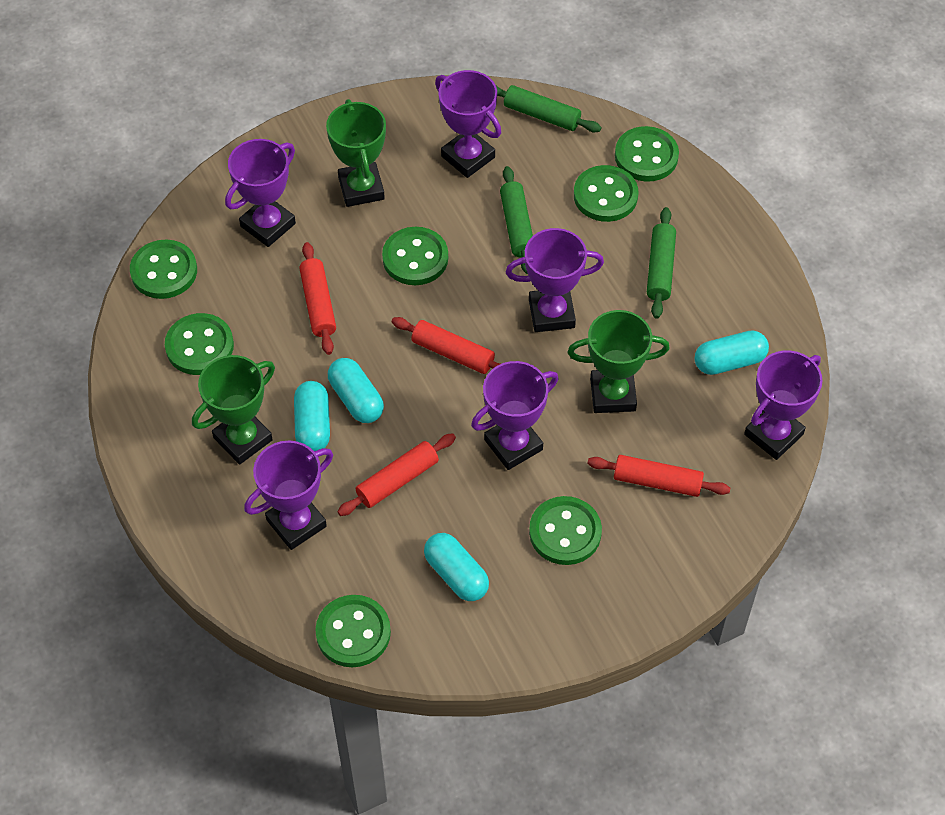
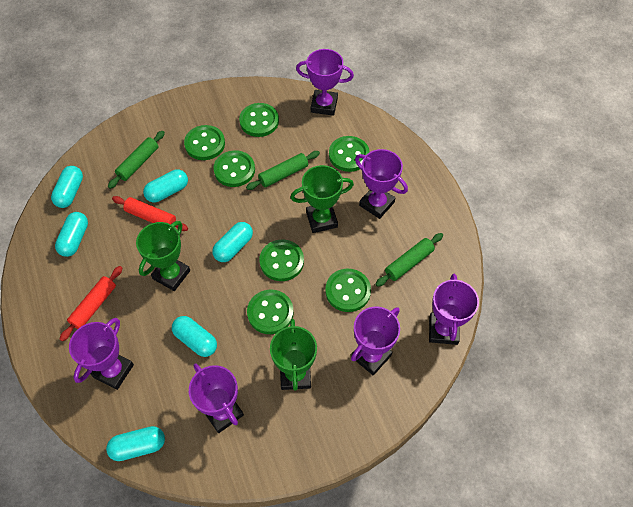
red rolling pin: 4 -> 2
turquoise capsule: 4 -> 6

